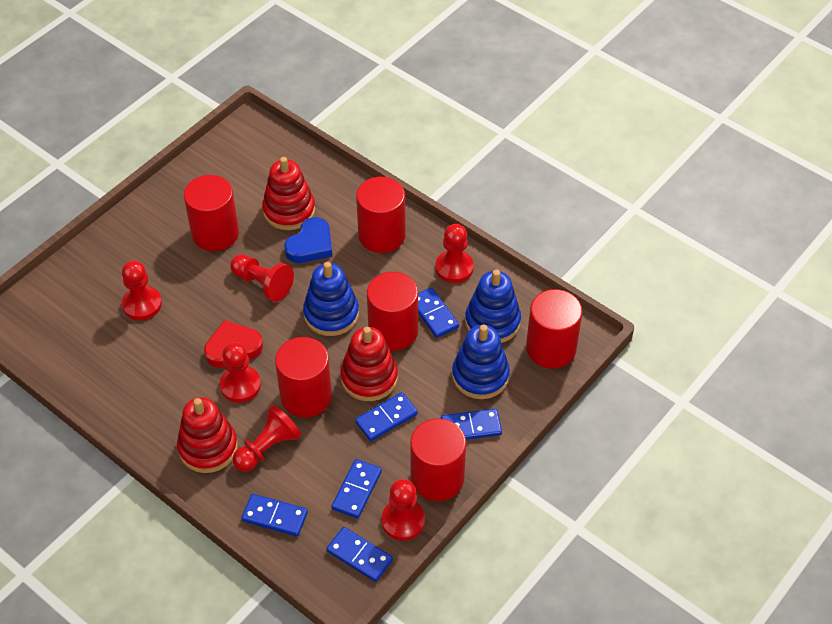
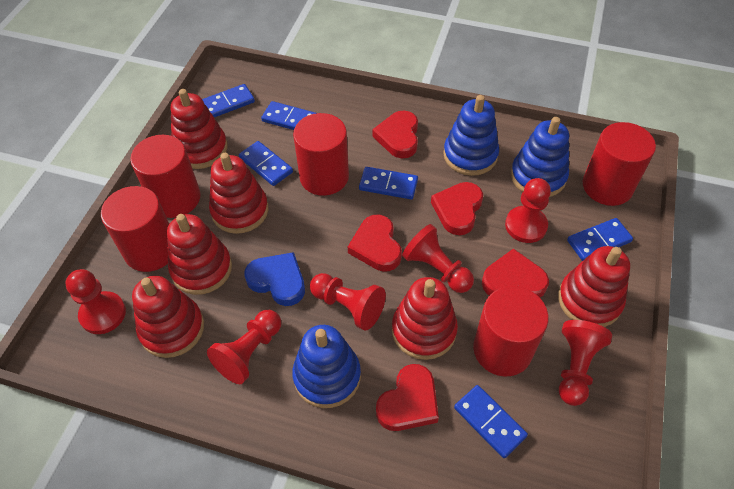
red cylinder: 6 -> 5
red heart: 1 -> 5
red stacking toy: 3 -> 6

